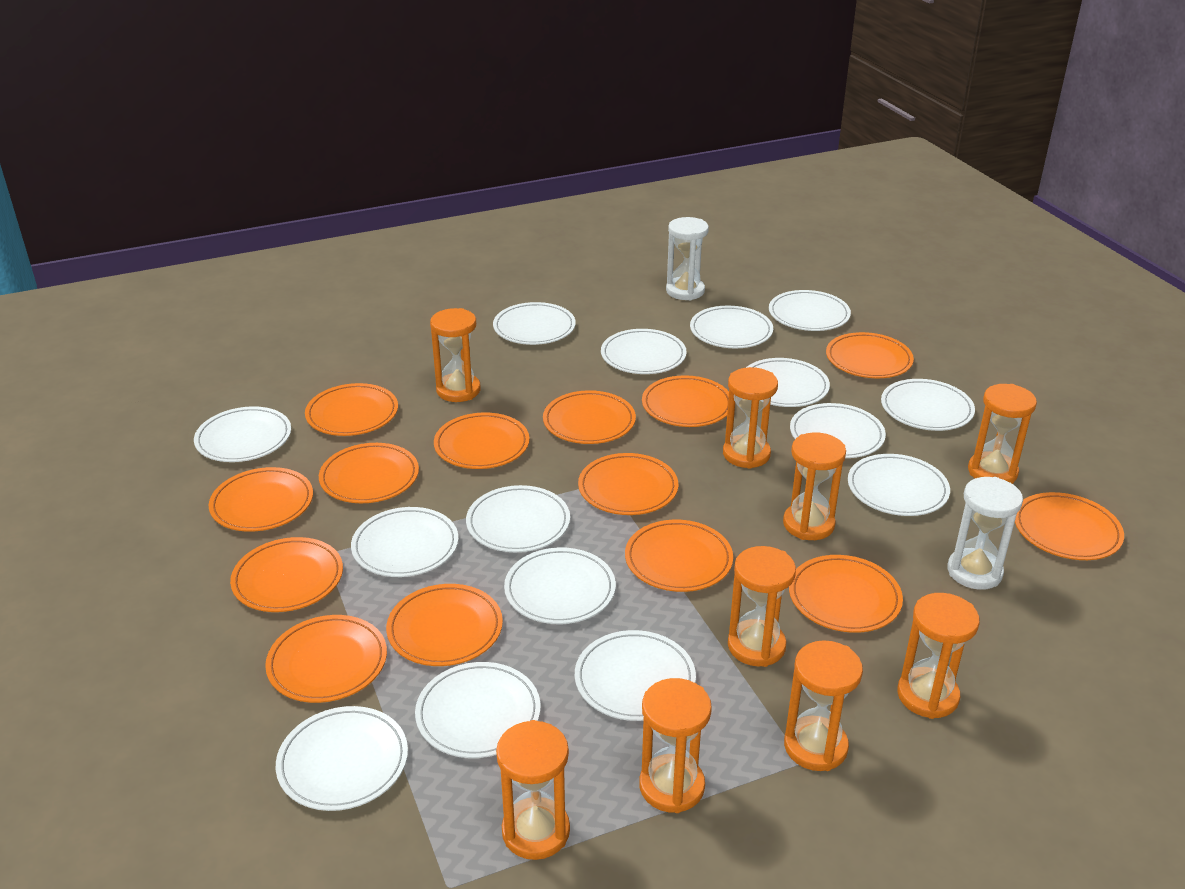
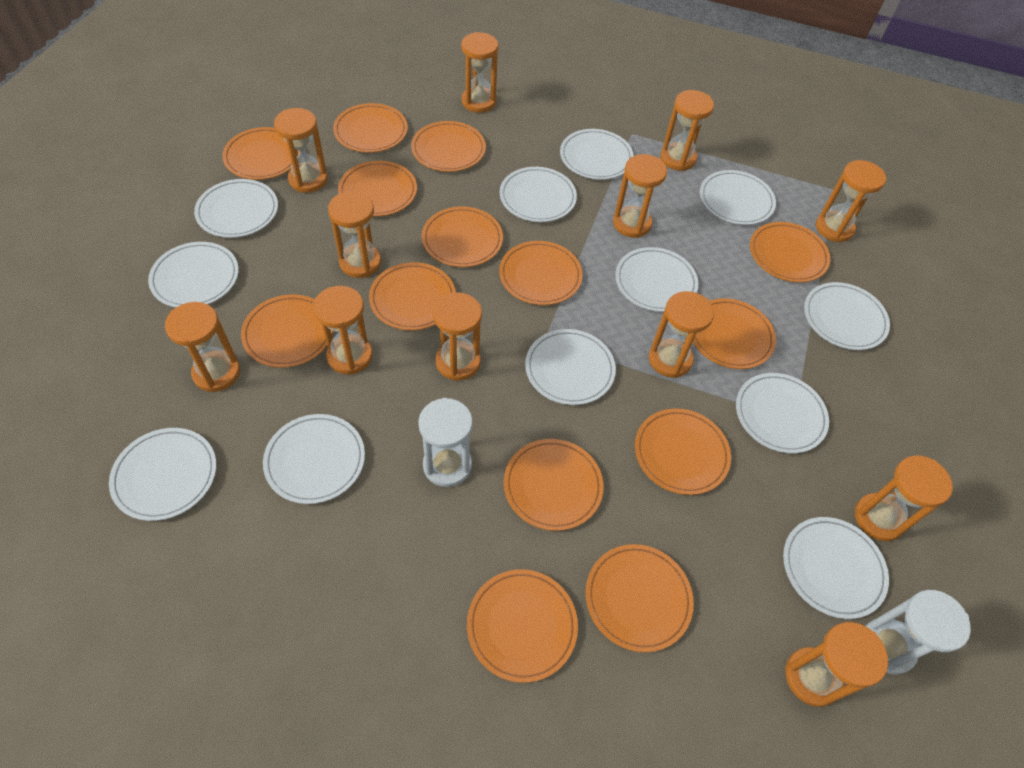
orange hourglass: 9 -> 12
white plate: 15 -> 12

